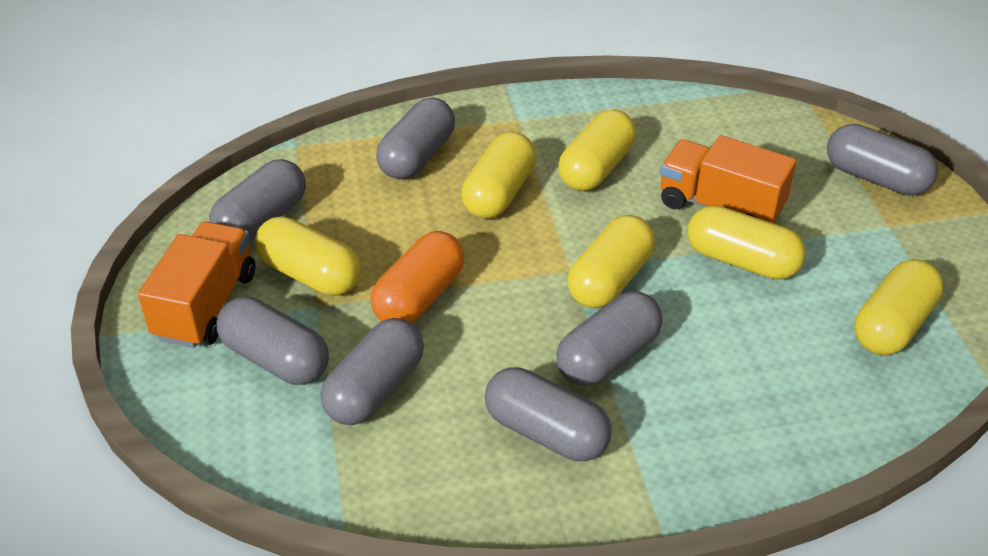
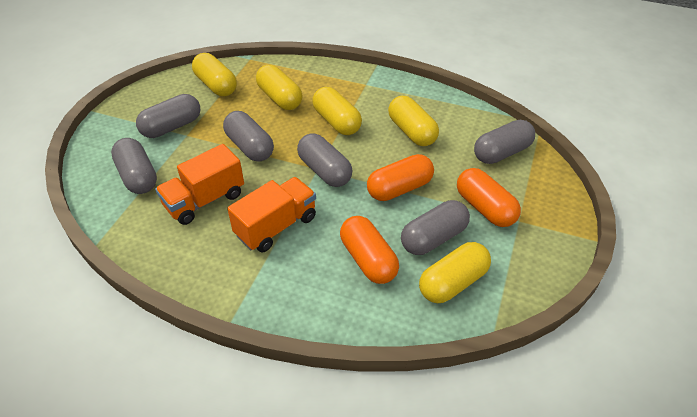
grey capsule: 7 -> 6
orange capsule: 1 -> 3
yellow capsule: 6 -> 5

